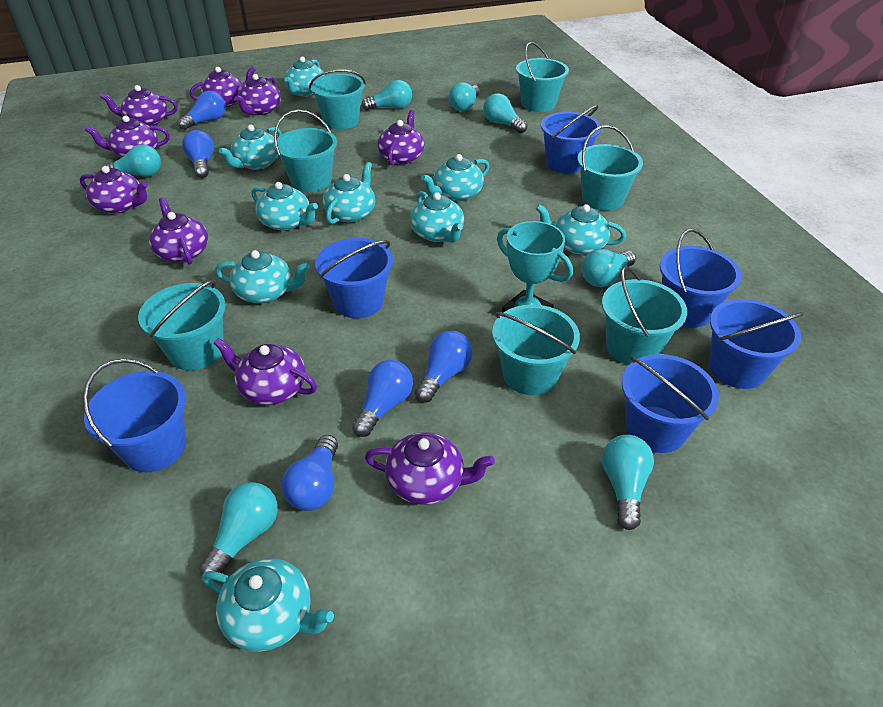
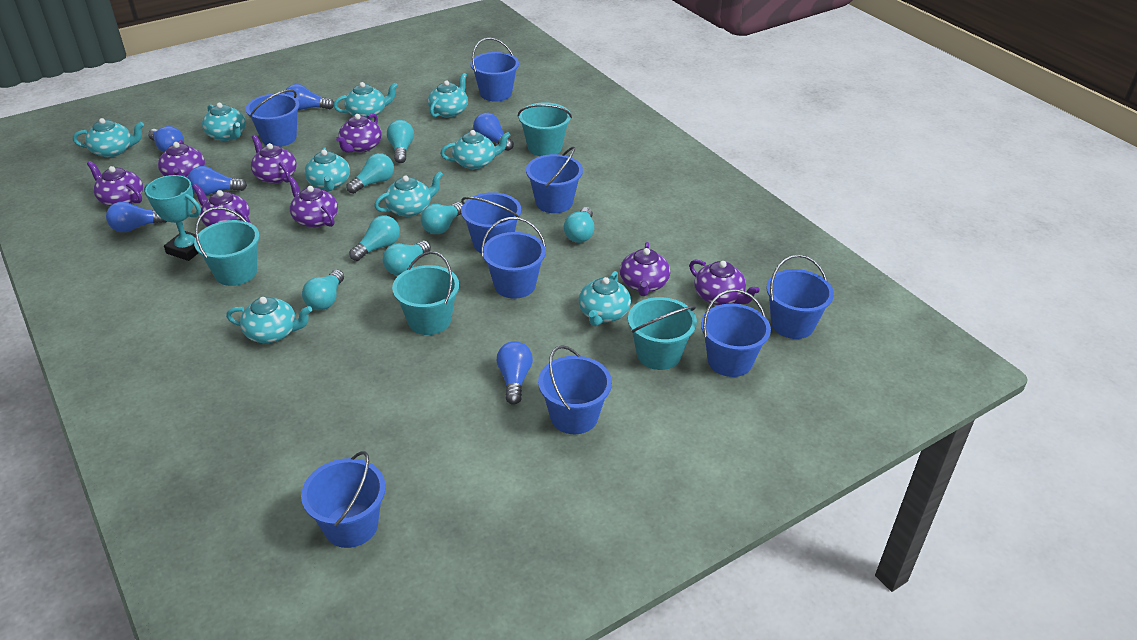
blue bucket: 6 -> 9
blue light bulb: 5 -> 6
purple teapot: 9 -> 8
turquoise bucket: 7 -> 4

